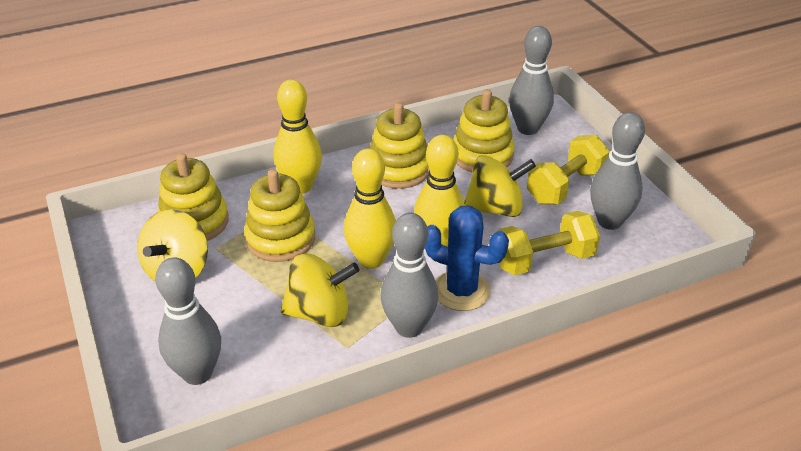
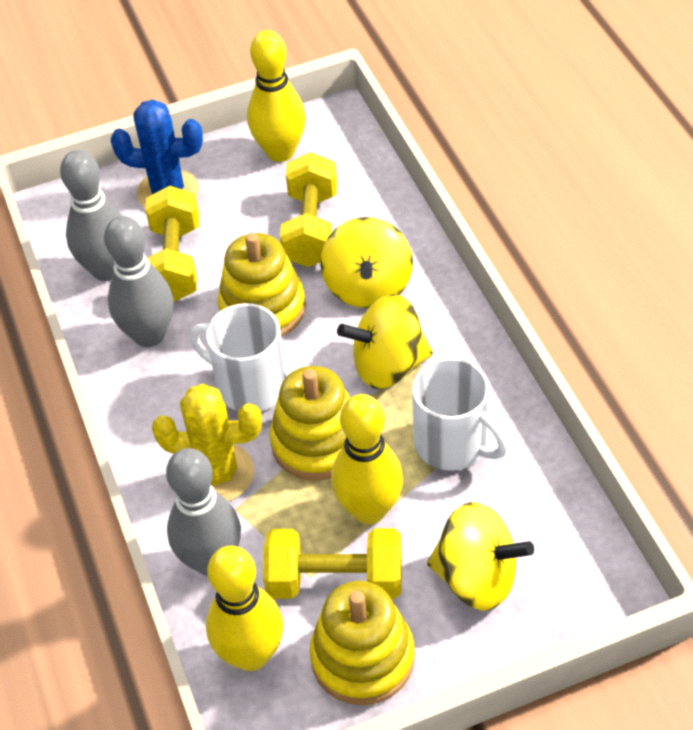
grey bowling pin: 4 -> 3
white mug: 0 -> 2
yellow cactus: 0 -> 1
yellow dumbbell: 2 -> 3
yellow stacking toy: 4 -> 3

